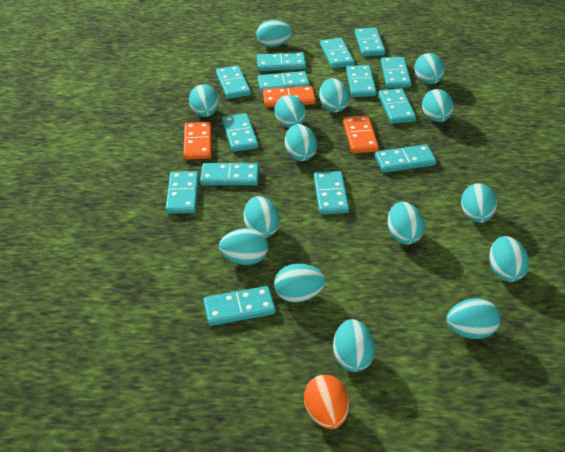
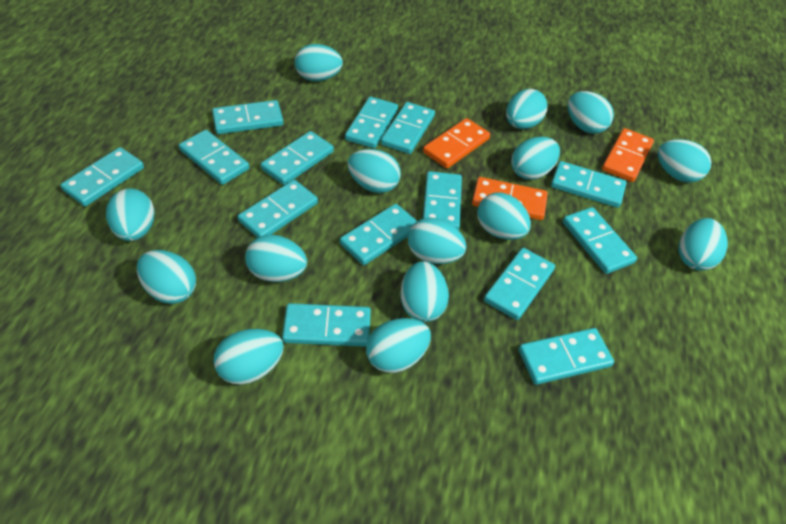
orange egg: 1 -> 0

